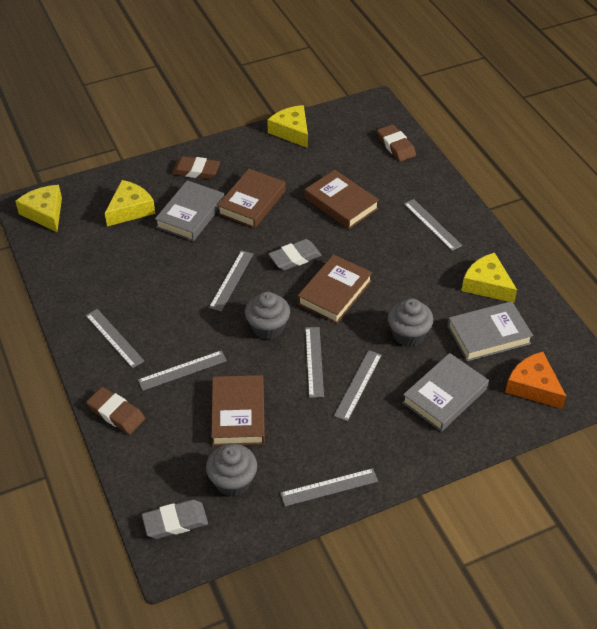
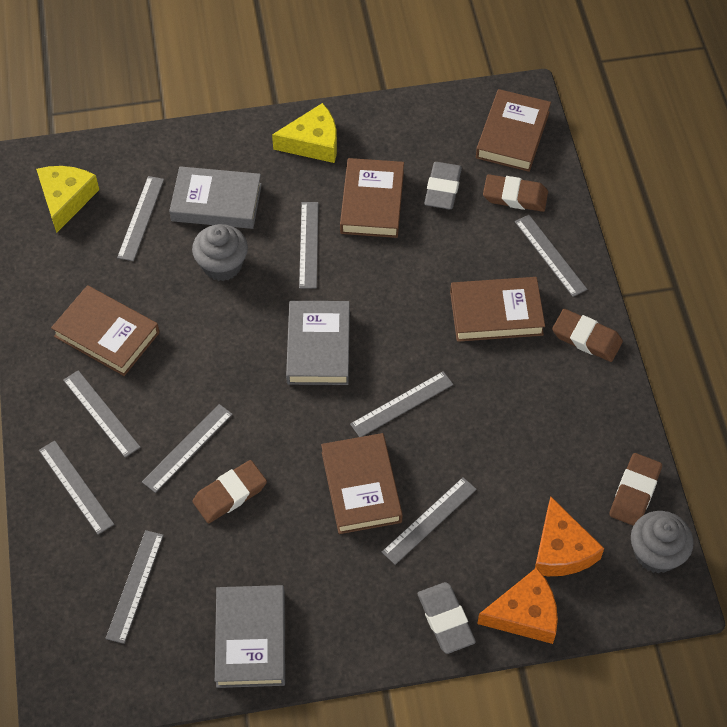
brown book: 4 -> 5
brown eraser: 3 -> 4
grey cupcake: 3 -> 2
grey ruler: 7 -> 9
orange cheese: 1 -> 2
yellow cheese: 4 -> 2

